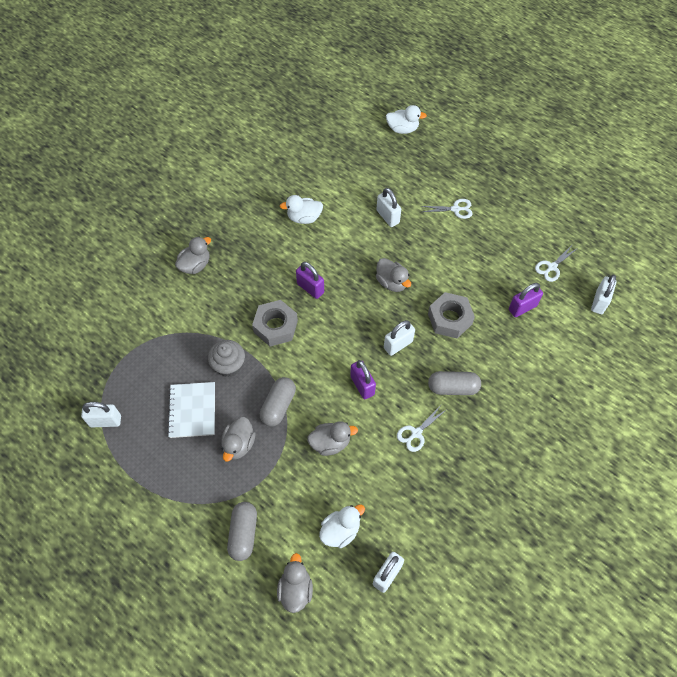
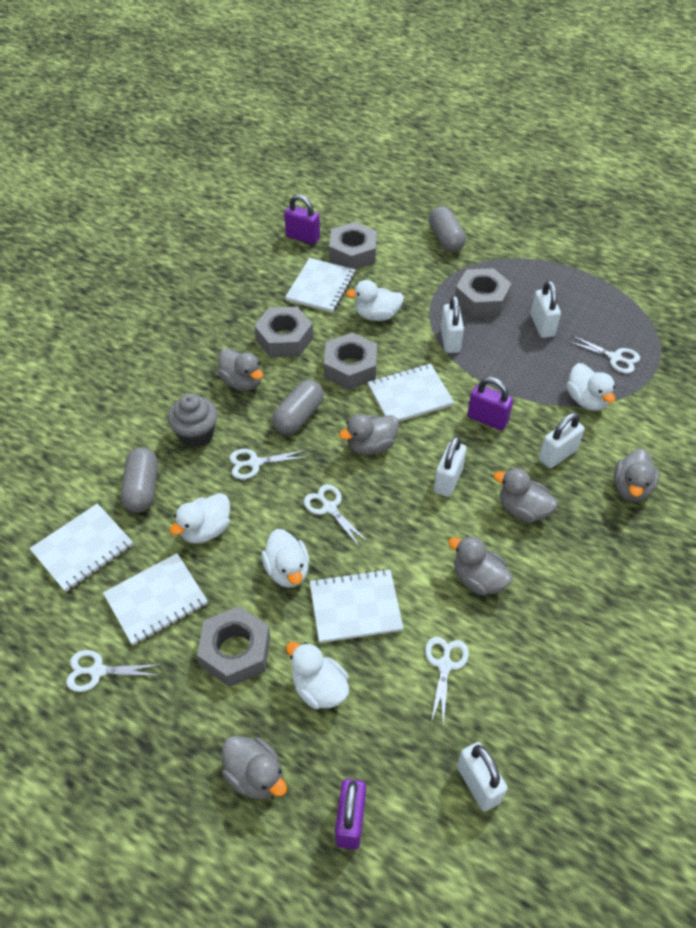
grey duck: 5 -> 6
grey nut: 2 -> 5
white duck: 3 -> 5
white notebook: 1 -> 5
white scissors: 3 -> 5

